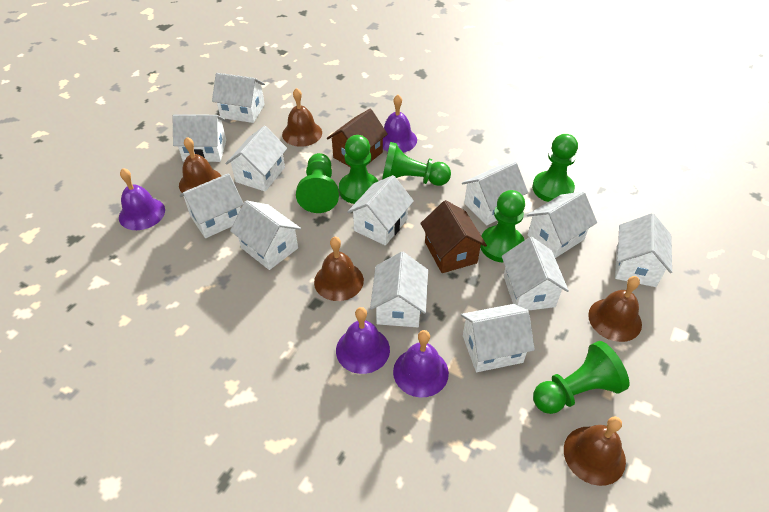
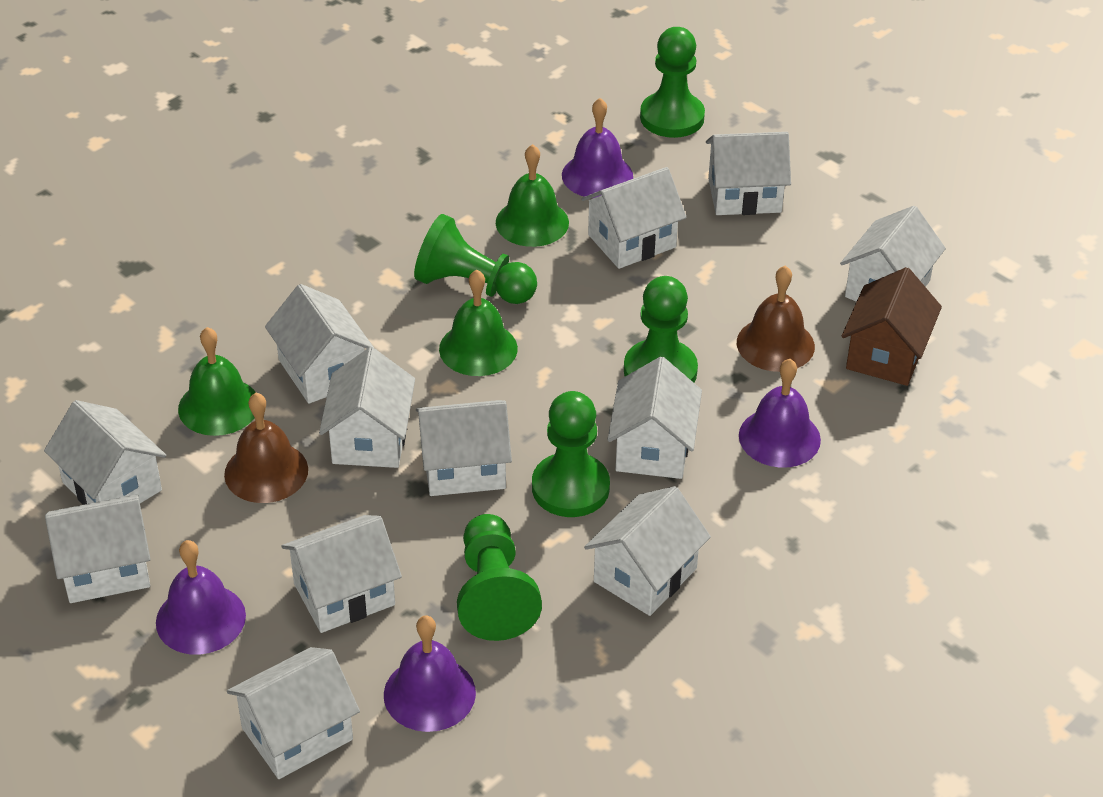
brown bell: 5 -> 2
brown house: 2 -> 1
green bell: 0 -> 3
green pawn: 6 -> 5

